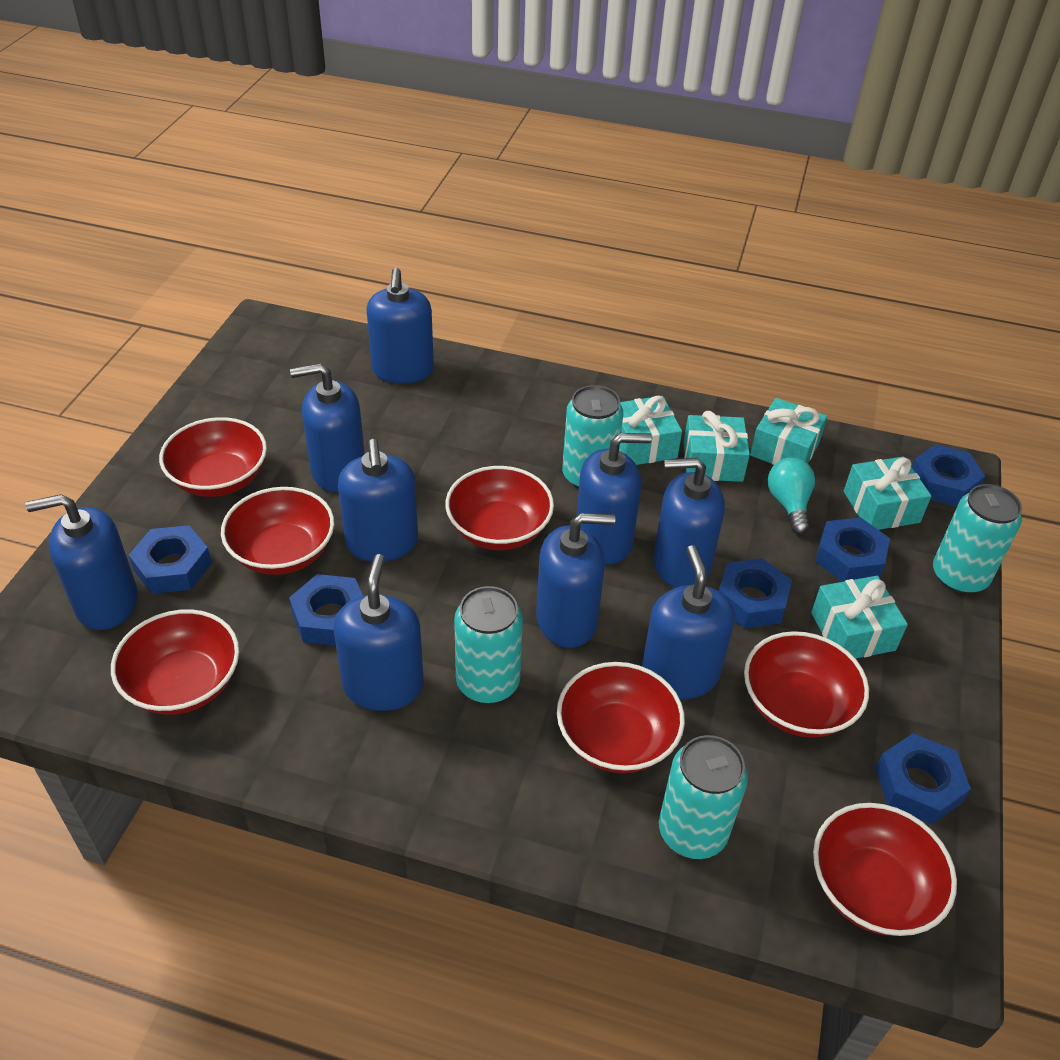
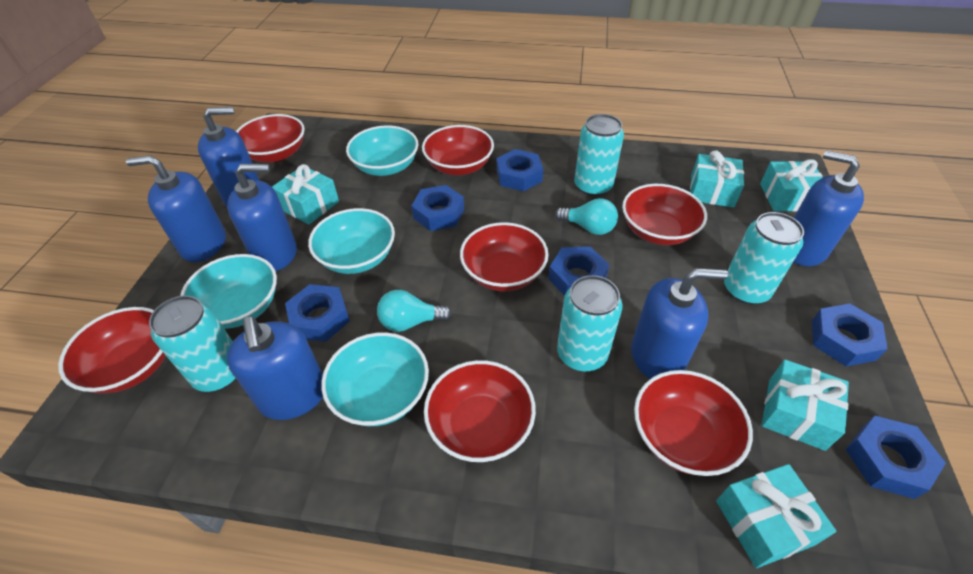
blue soap dispenser: 9 -> 6
turquoise bowl: 0 -> 4
turquoise light bulb: 1 -> 2

